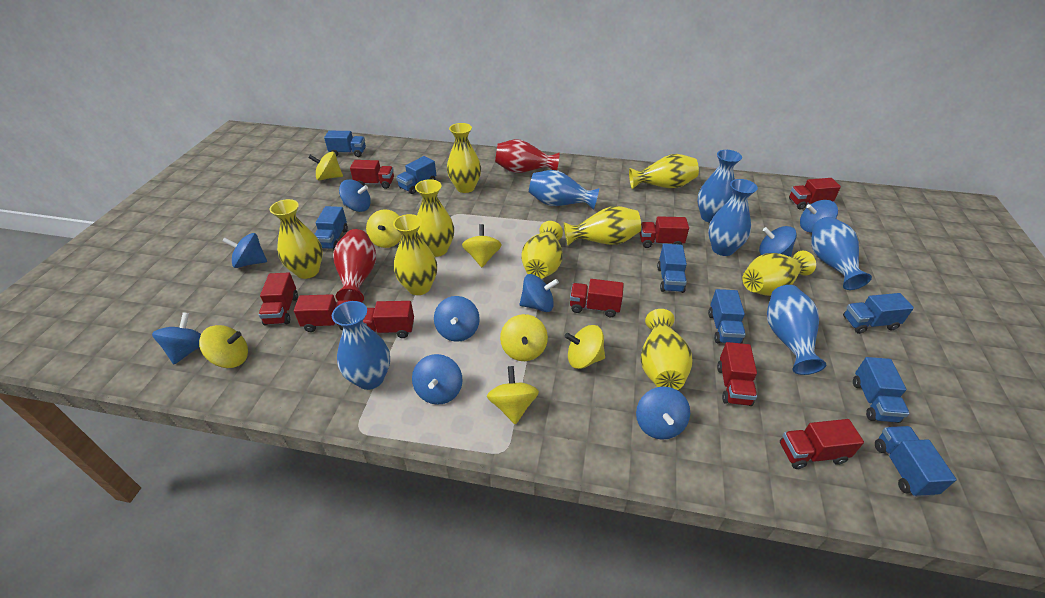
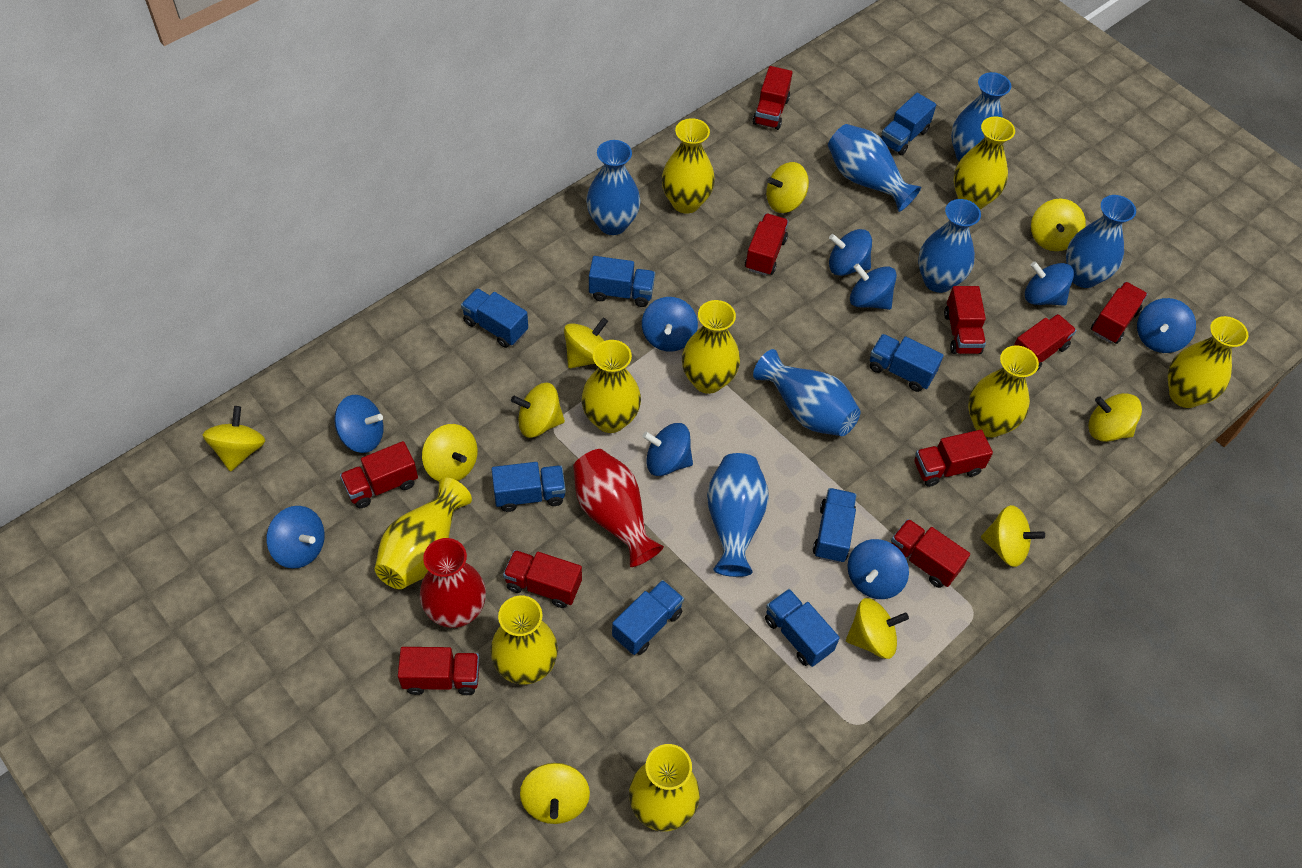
blue vase: 6 -> 7
red truck: 9 -> 10
yellow spinning top: 7 -> 10

